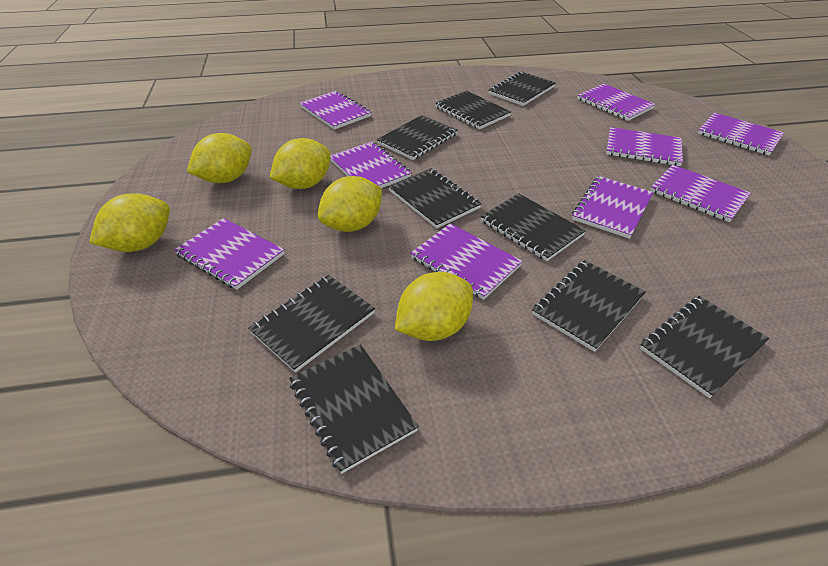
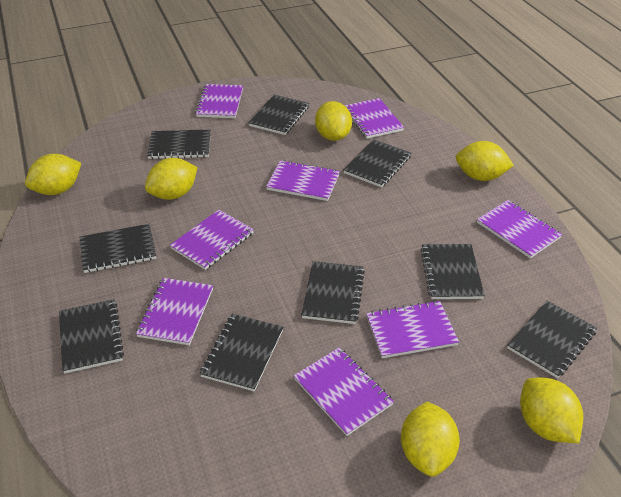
purple notebook: 9 -> 8
yellow lemon: 5 -> 6

